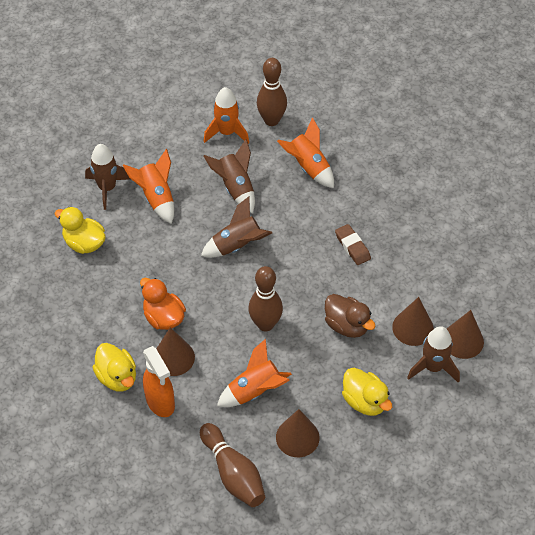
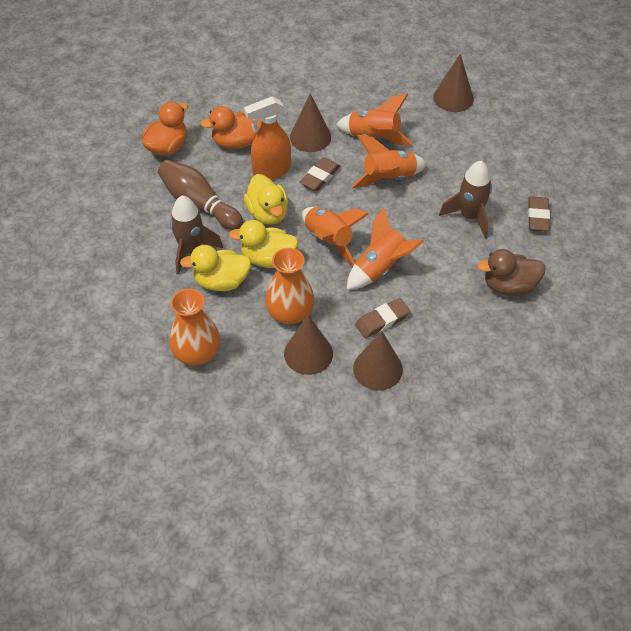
brown bowling pin: 3 -> 1
brown eraser: 1 -> 3
brown rocket: 4 -> 2
orange duck: 1 -> 2
orange vase: 0 -> 2

